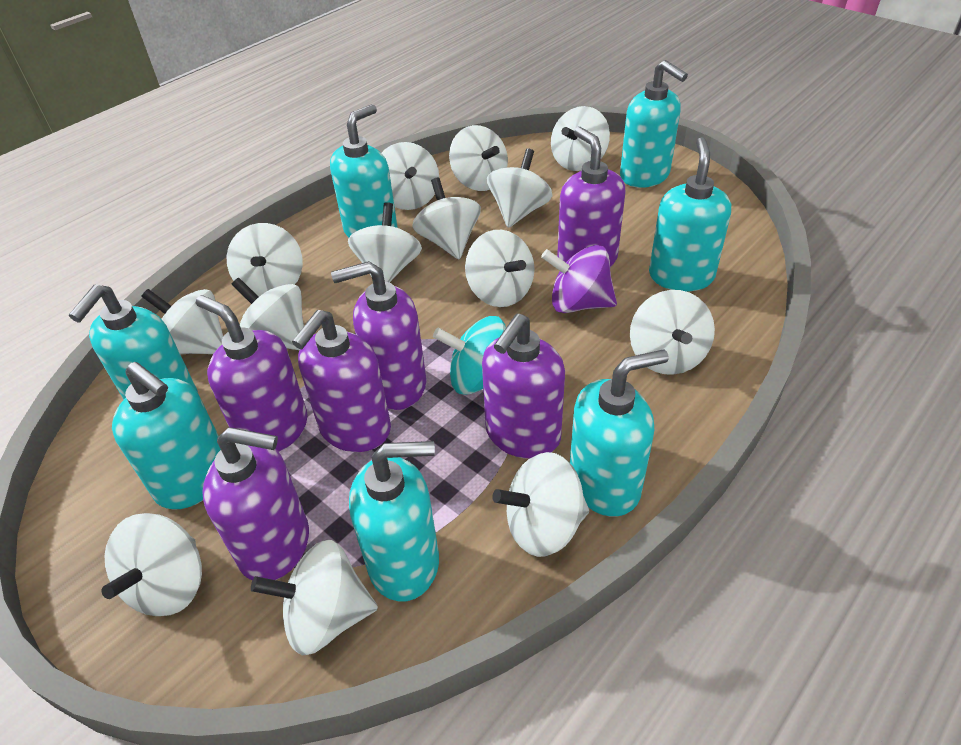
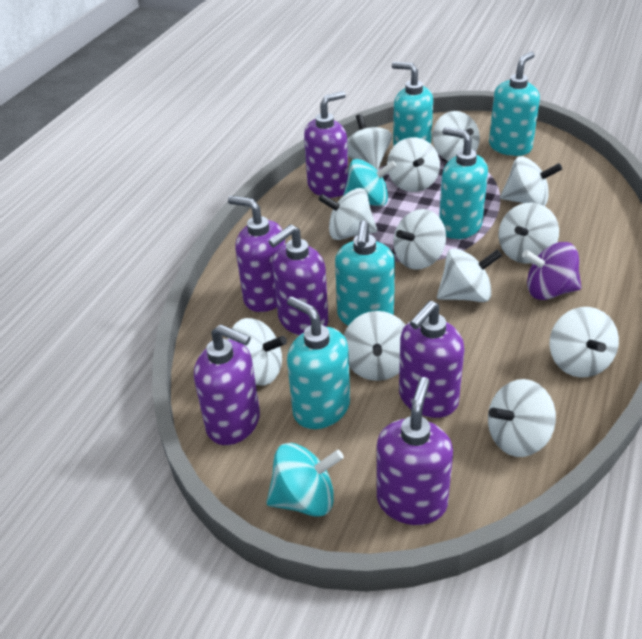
turquoise soap dispenser: 7 -> 5
turquoise spinning top: 1 -> 2
white spinning top: 14 -> 12

